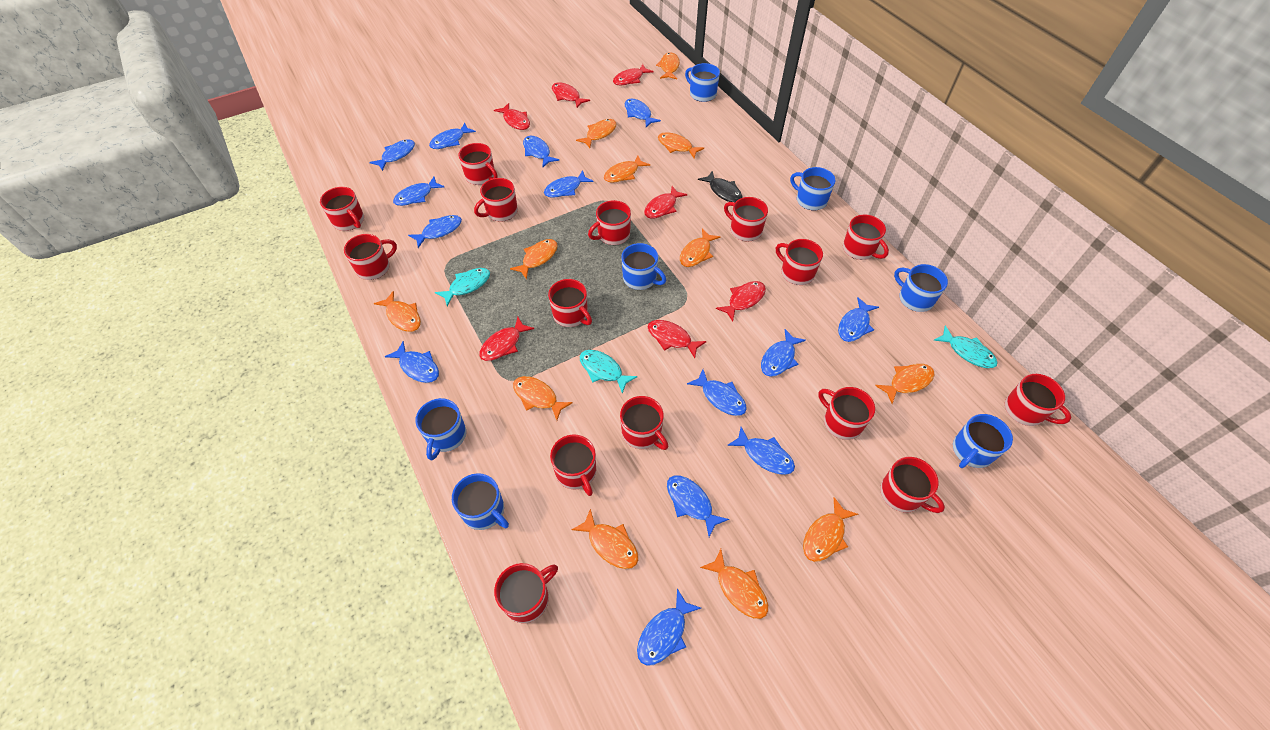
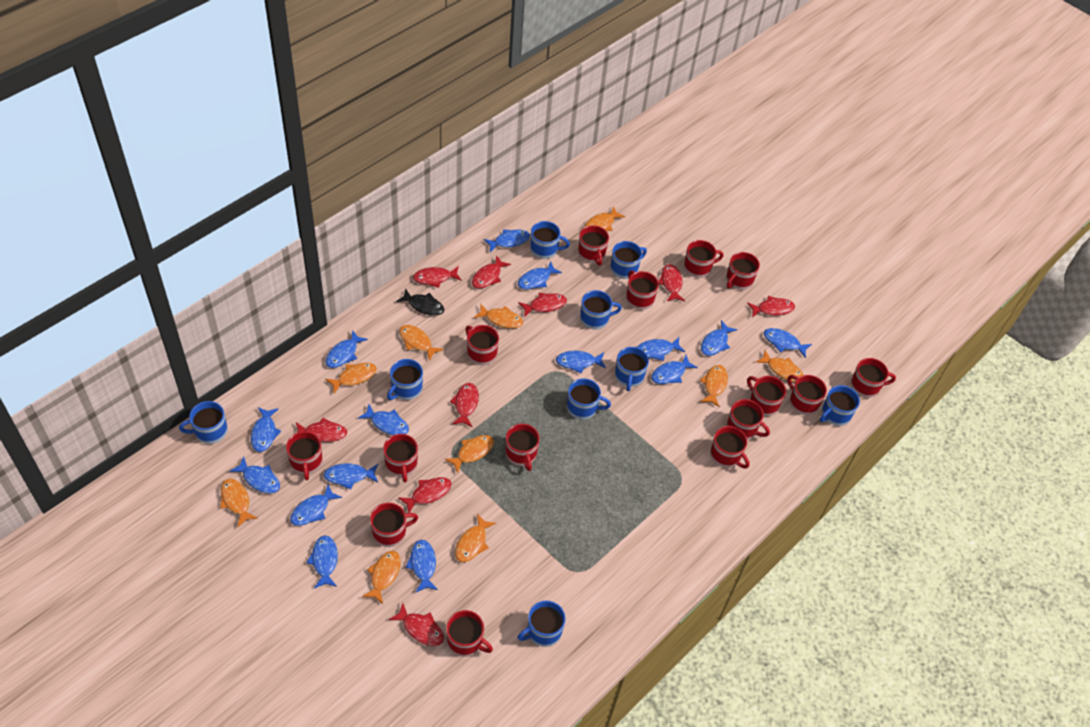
blue fish: 14 -> 15
blue mug: 7 -> 9
orange fish: 12 -> 10
red fish: 7 -> 9
turquoise fish: 3 -> 0

